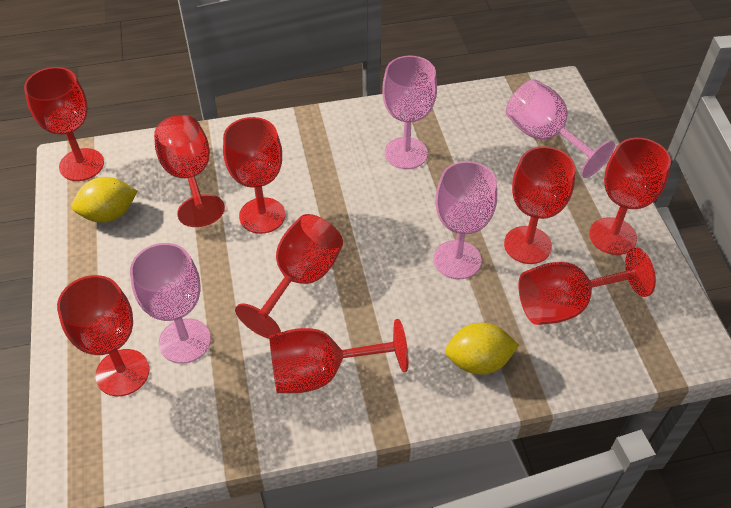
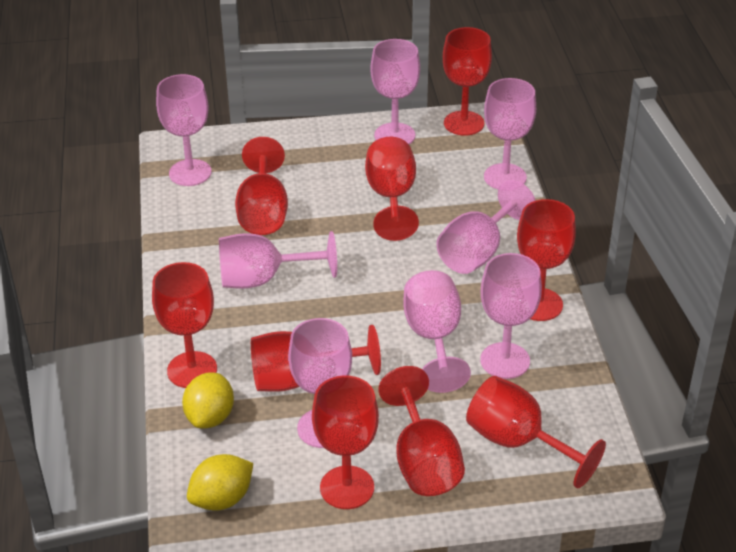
pink goblet: 4 -> 8

